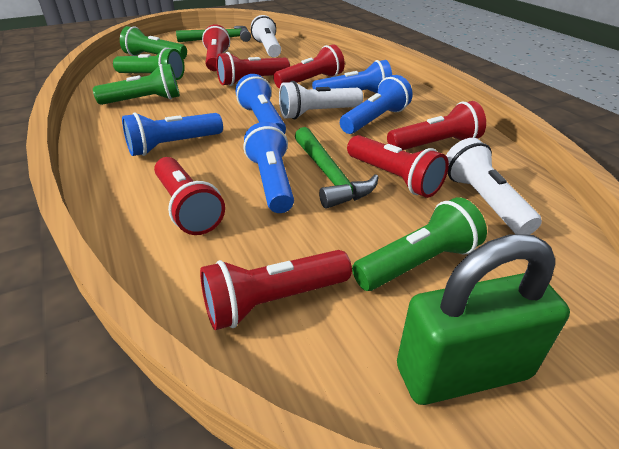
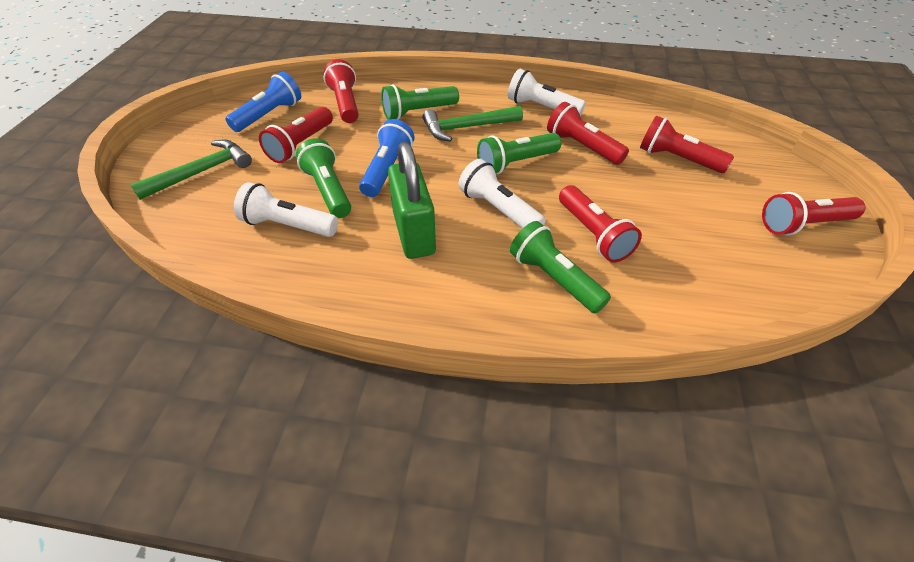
blue flashlight: 5 -> 2
red flashlight: 7 -> 6

